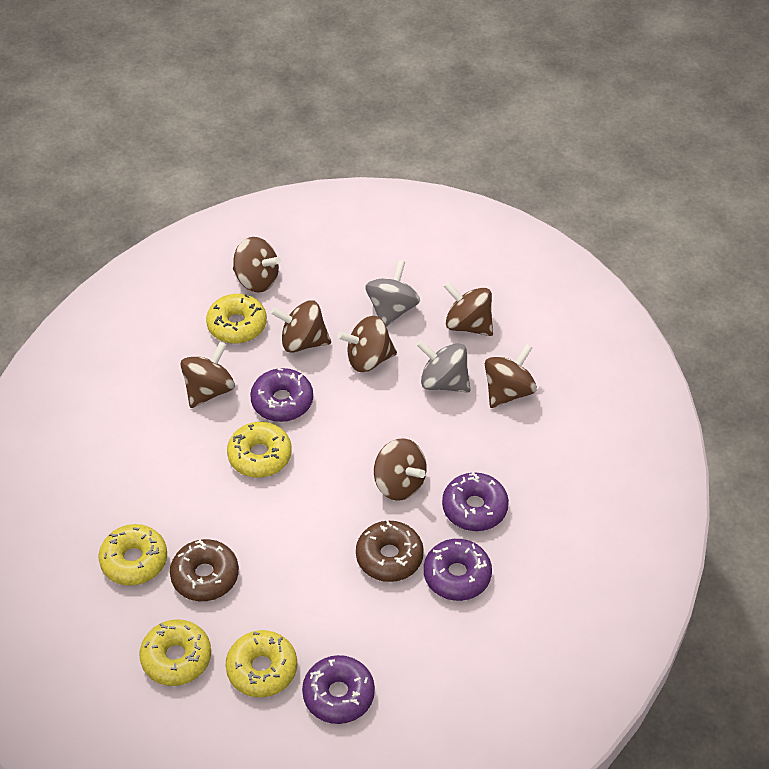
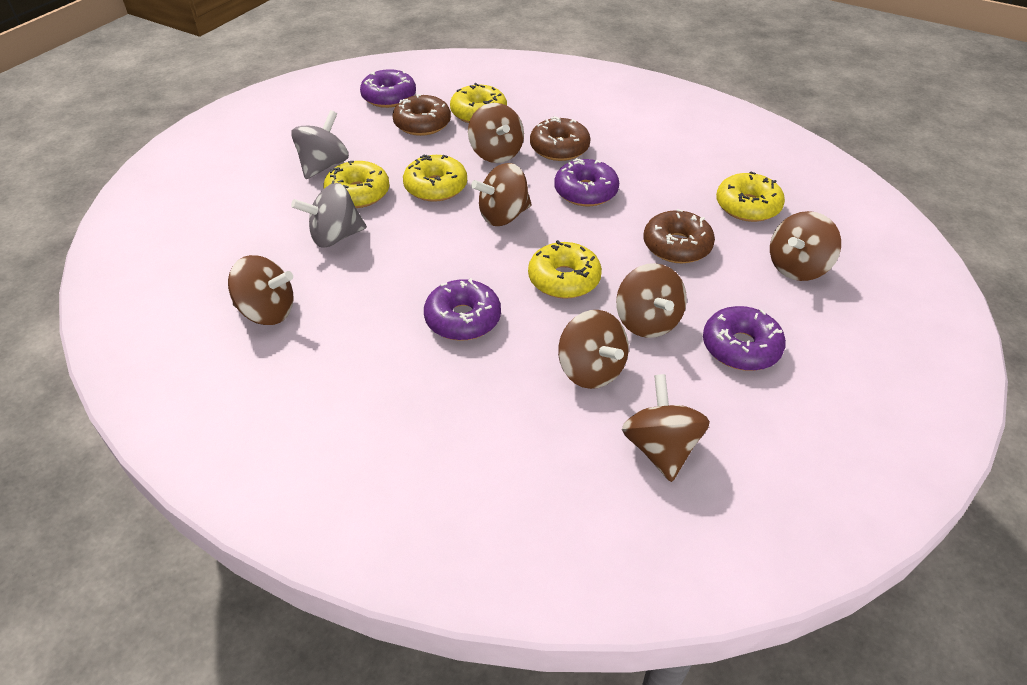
brown donut: 2 -> 3

